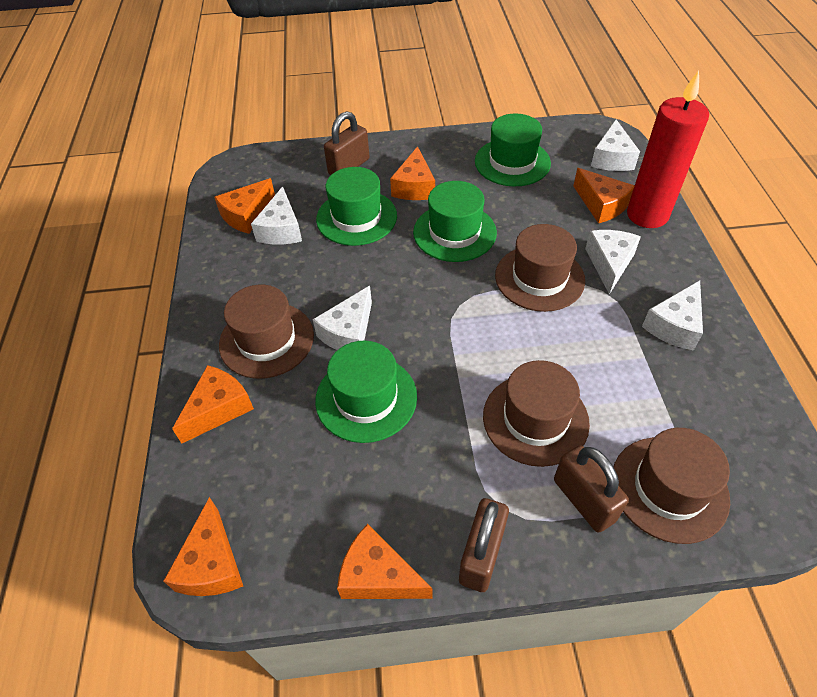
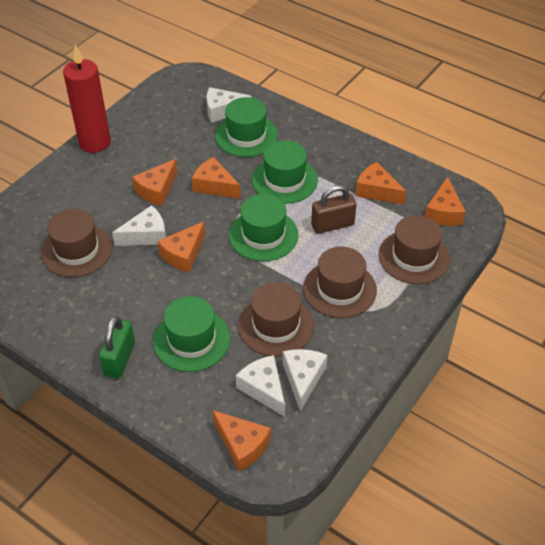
brown padlock: 3 -> 1
green padlock: 0 -> 1
white cheese: 5 -> 4

